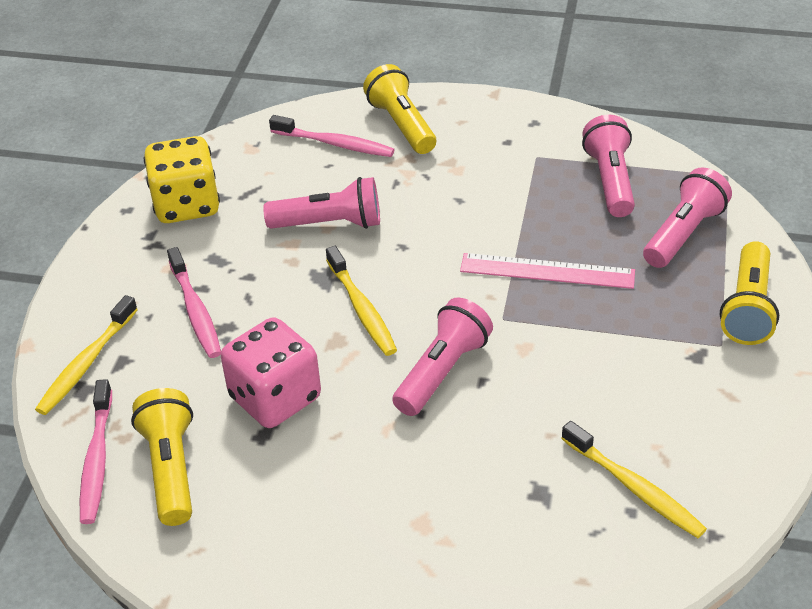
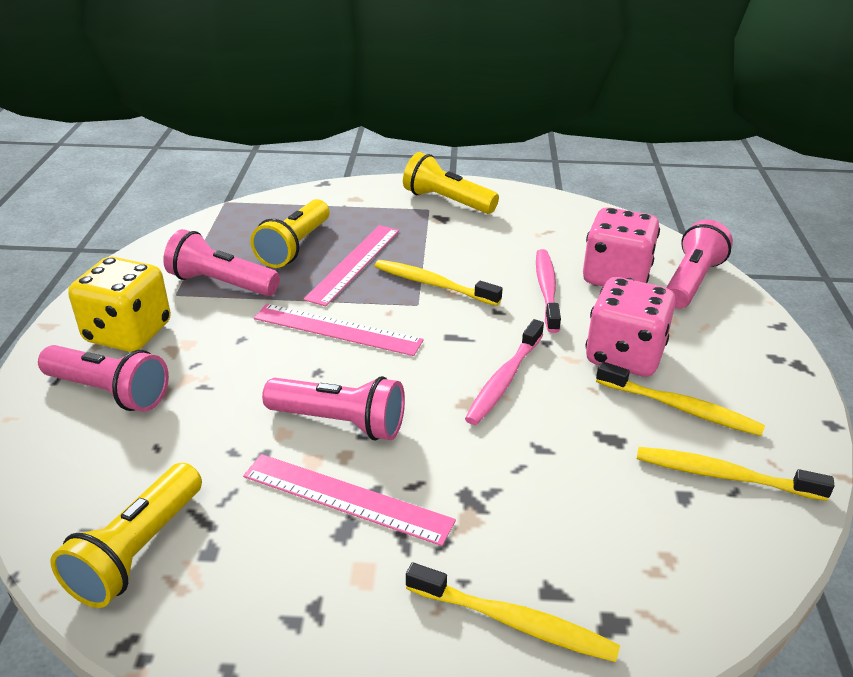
pink dice: 1 -> 2
pink ruler: 1 -> 3
pink toothbrush: 3 -> 2
yellow toothbrush: 3 -> 4

